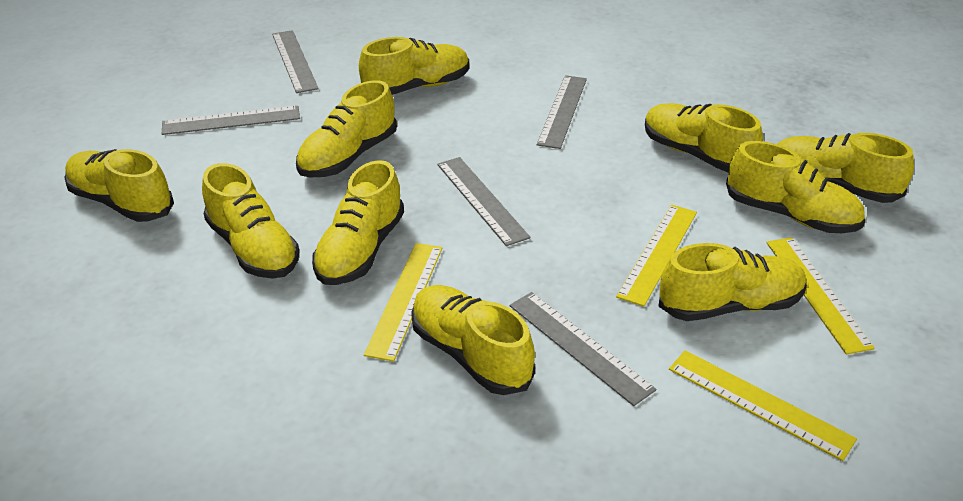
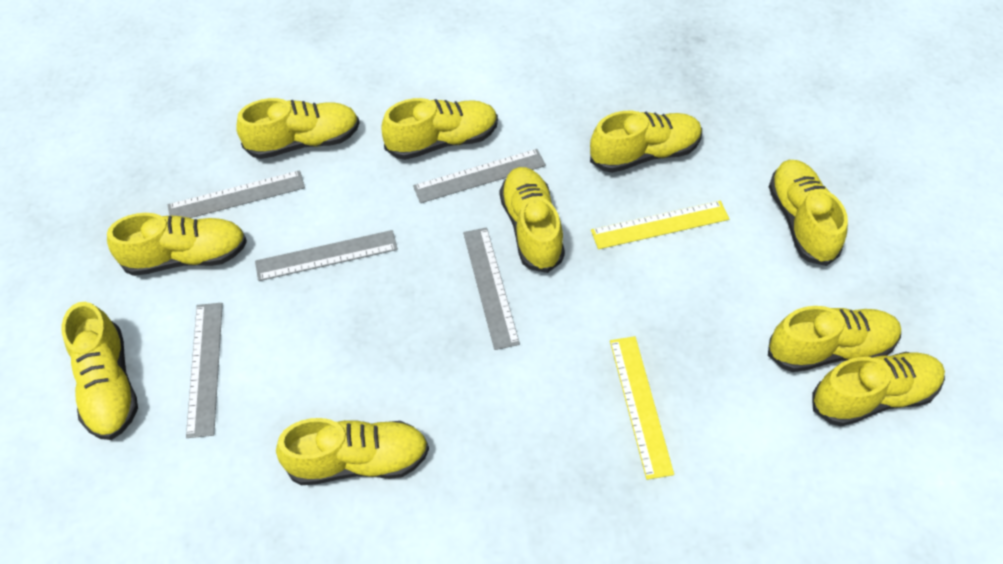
yellow ruler: 4 -> 2

